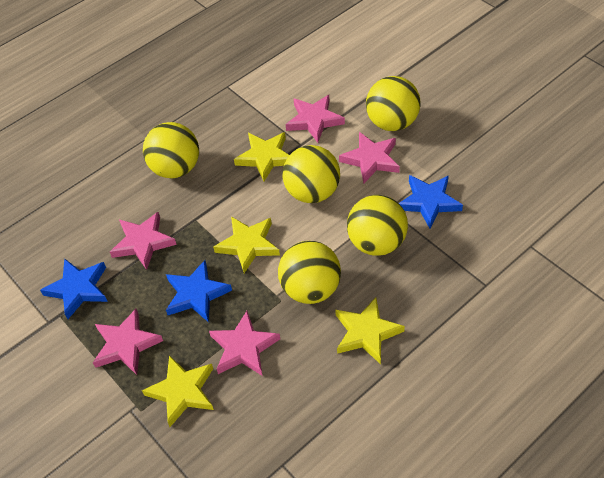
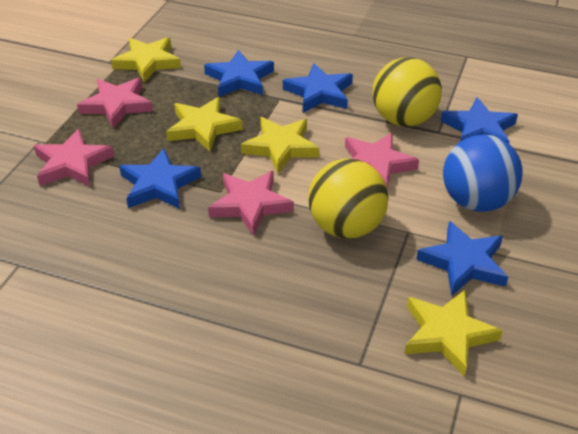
blue ball: 0 -> 1
blue star: 3 -> 5
pink star: 5 -> 4
yellow ball: 5 -> 2

